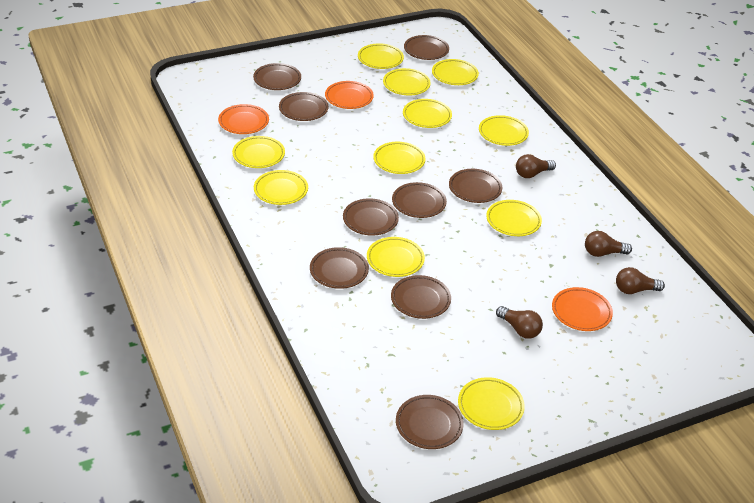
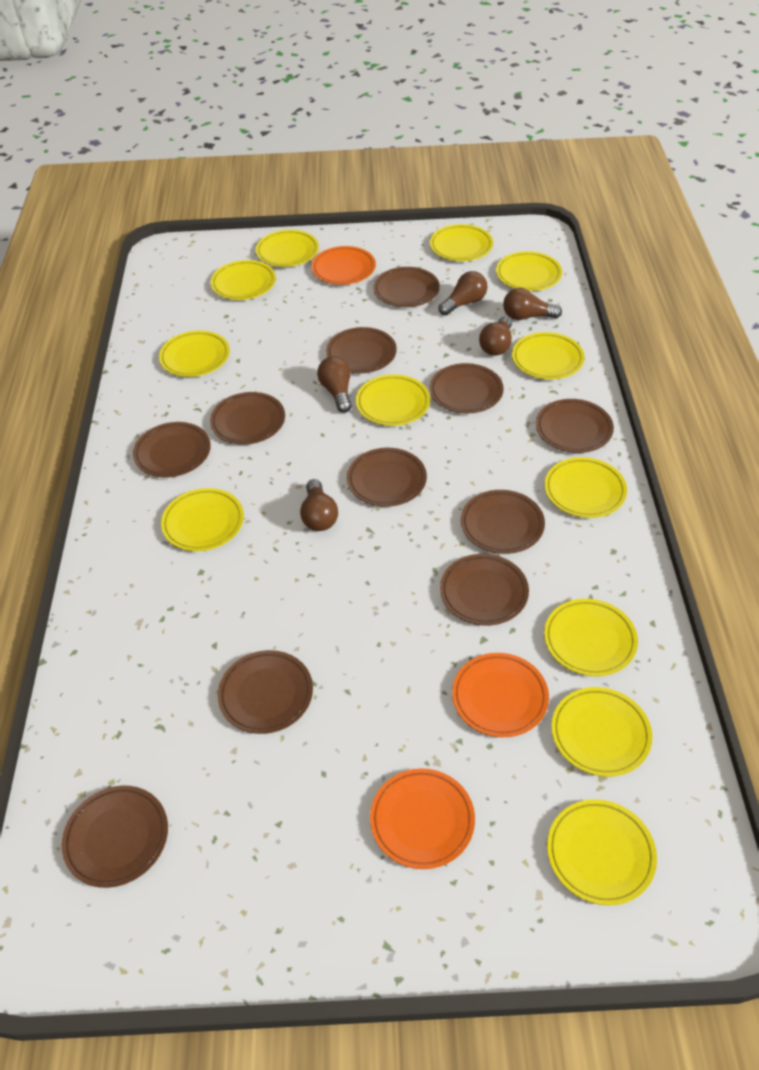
brown light bulb: 4 -> 5
brown plate: 9 -> 11
yellow plate: 11 -> 12

